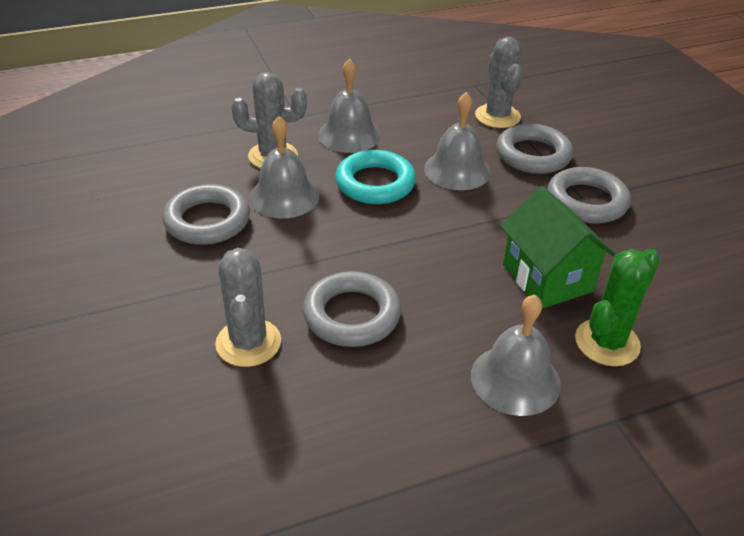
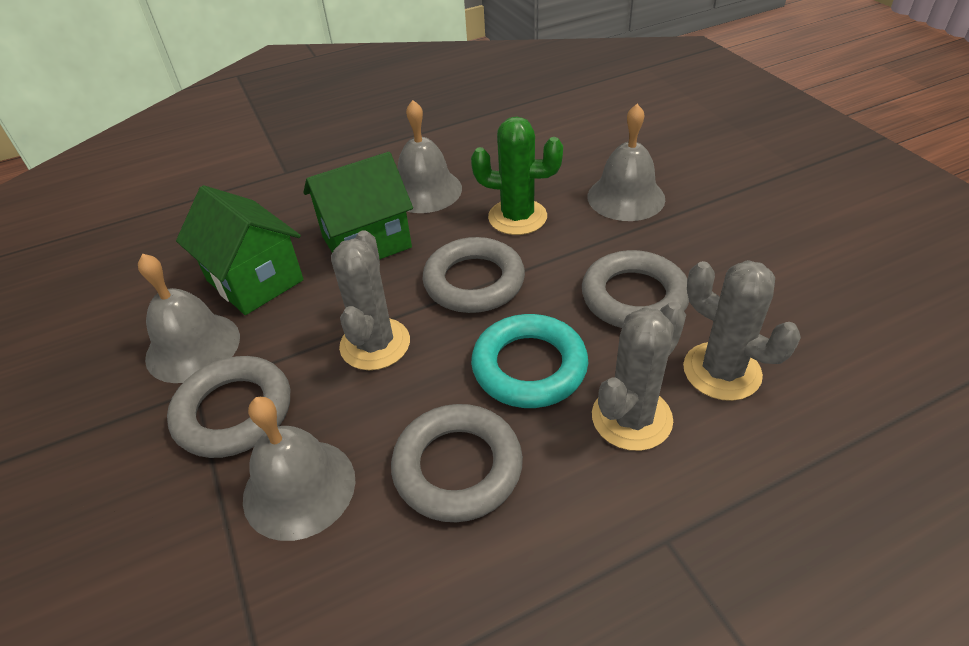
green house: 1 -> 2

